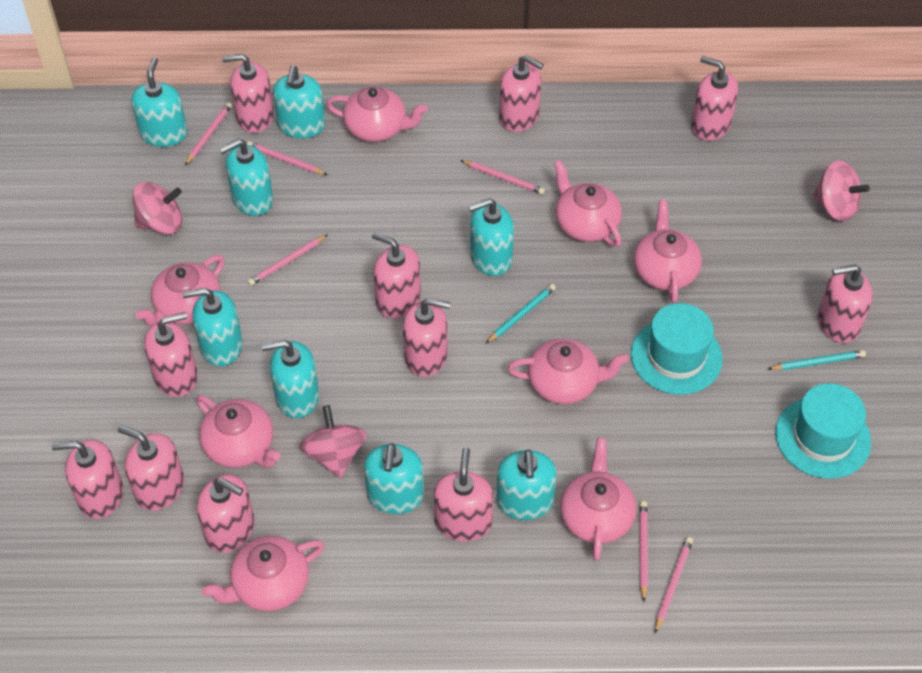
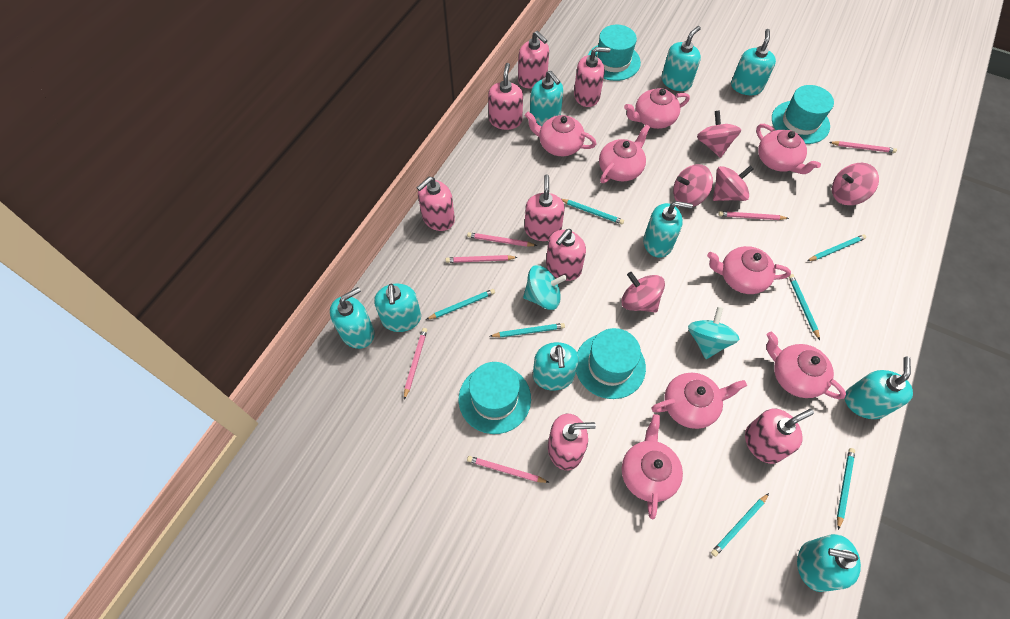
pink soap dispenser: 11 -> 8
pink spinning top: 3 -> 5
turquoise hat: 2 -> 4
turquoise pencil: 2 -> 7
turquoise soap dispenser: 8 -> 9
turquoise spinning top: 0 -> 2

